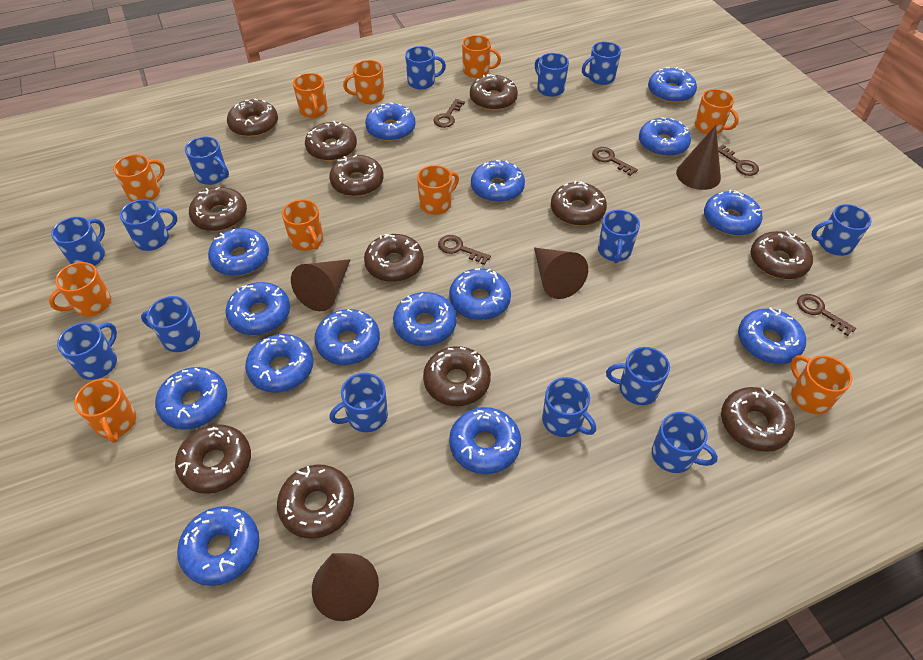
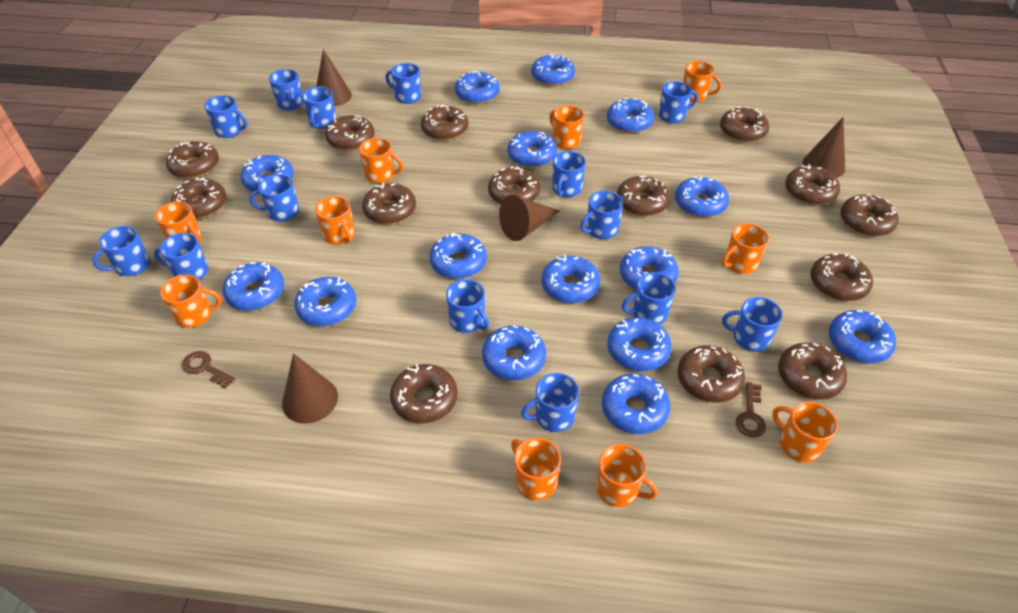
brown donut: 12 -> 14
brown key: 5 -> 2

